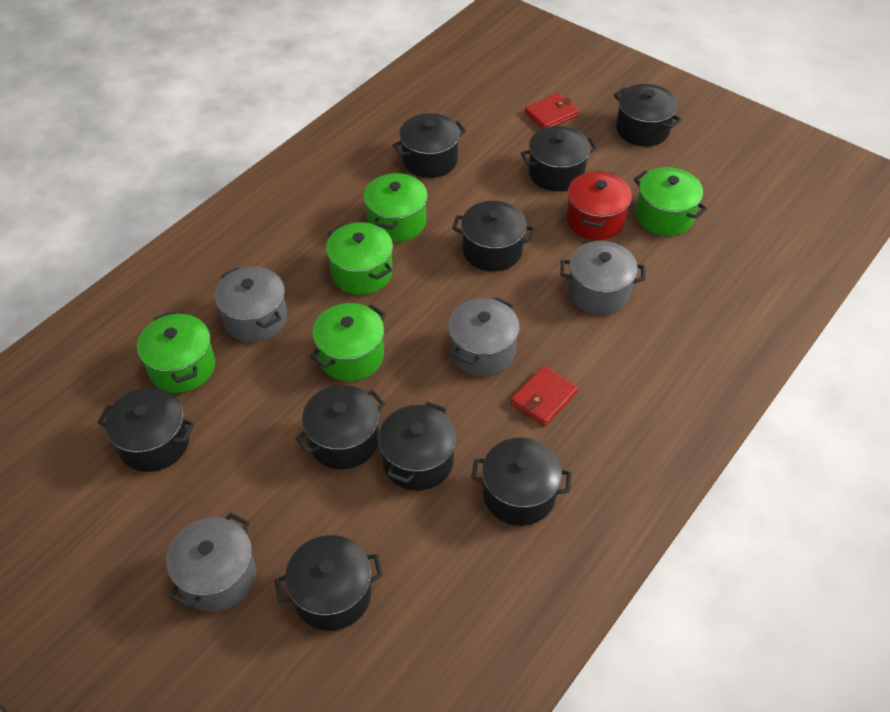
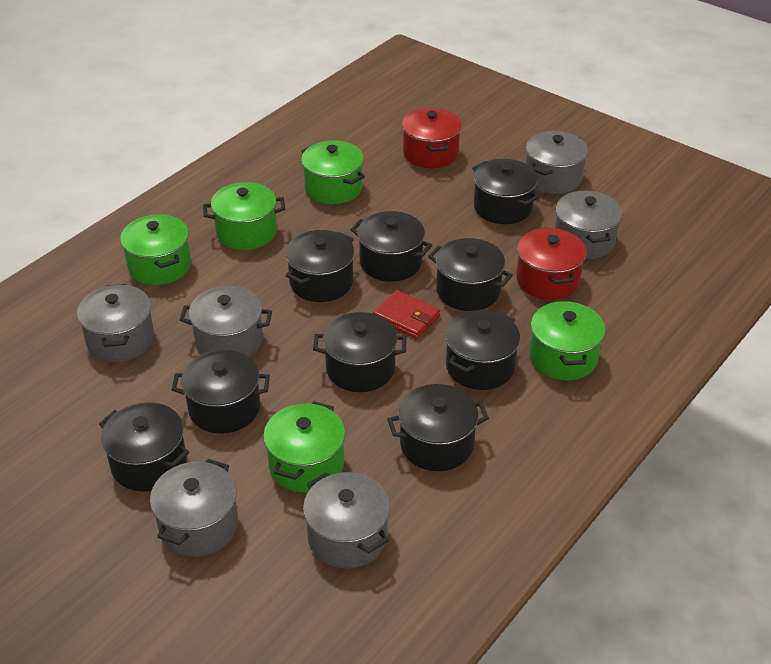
grey pot: 4 -> 6
red pot: 1 -> 2
red wallet: 2 -> 1

